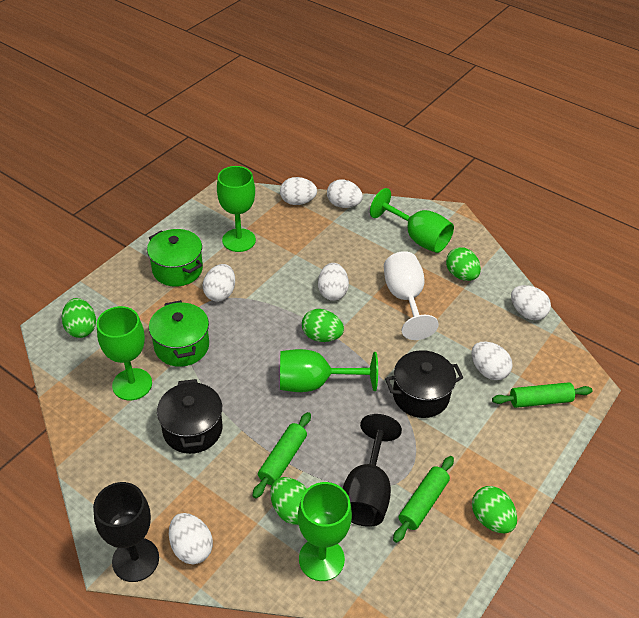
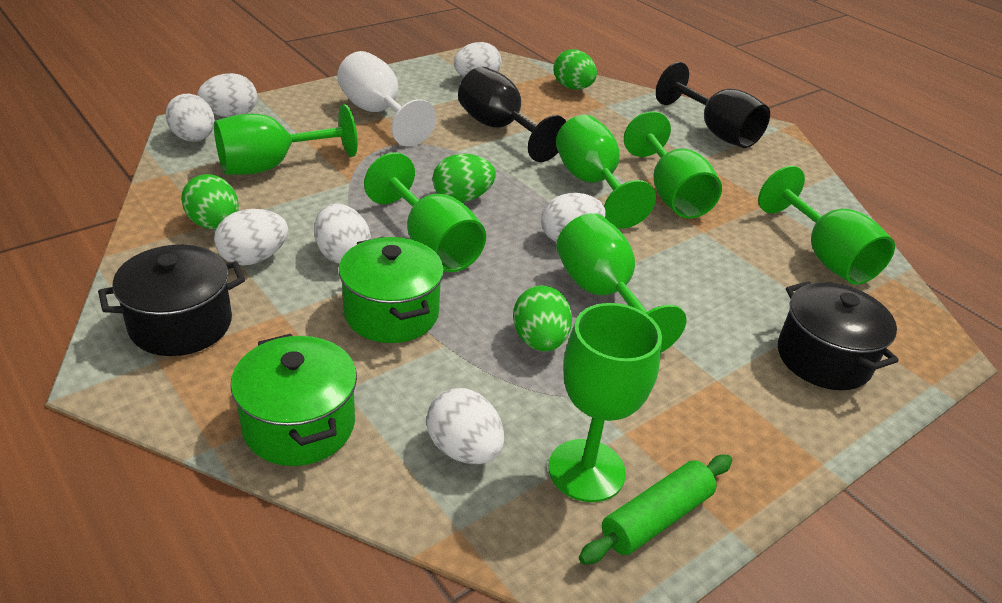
green egg: 5 -> 4
green goblet: 5 -> 7
green rolling pin: 3 -> 1

